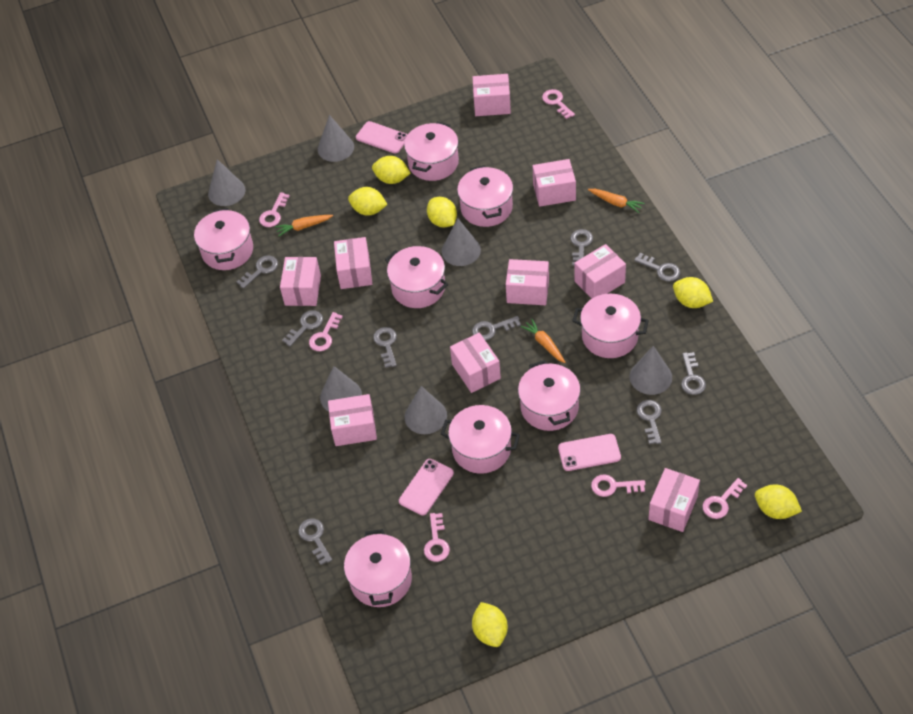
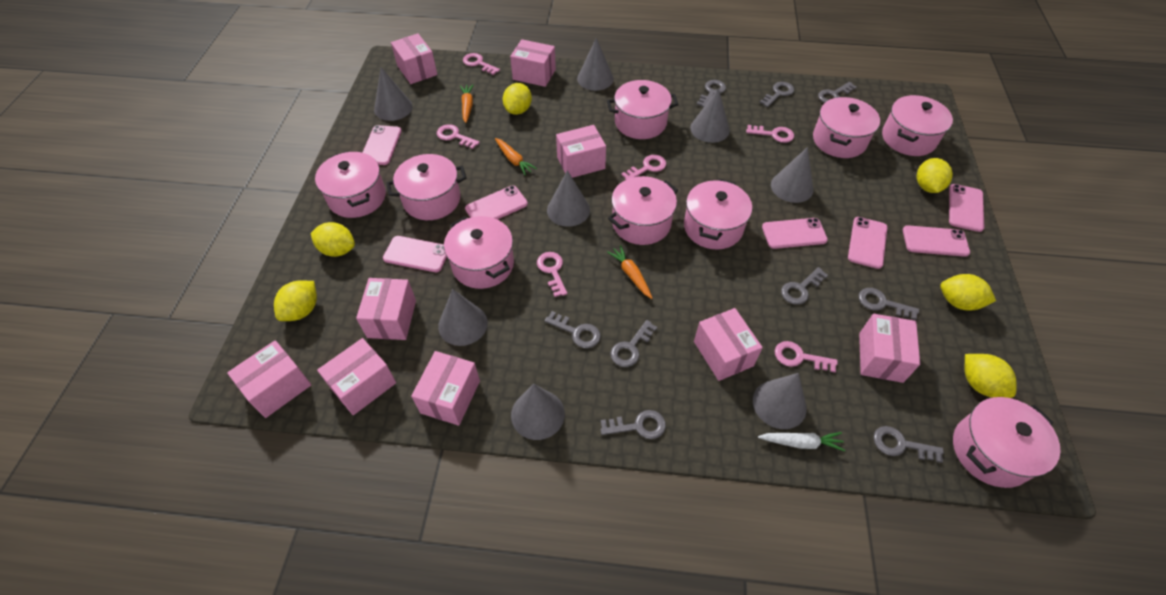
grey cone: 6 -> 8
pink phone: 3 -> 7
pink pot: 8 -> 9
white carrot: 0 -> 1

